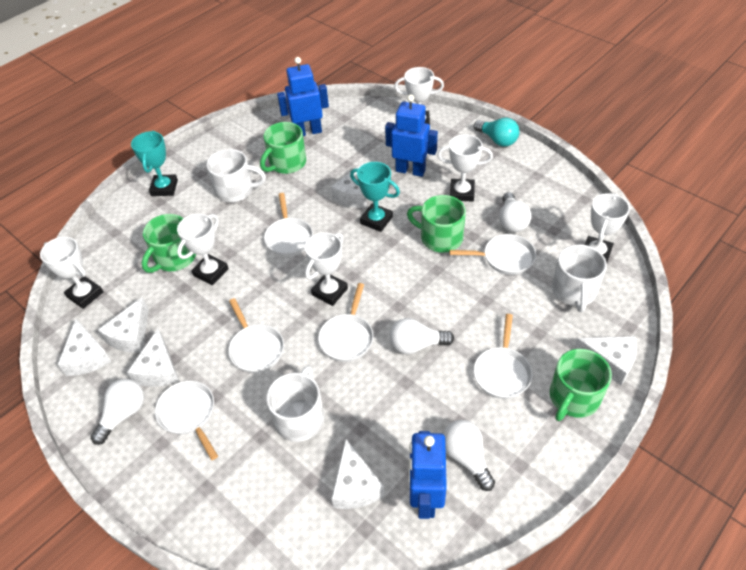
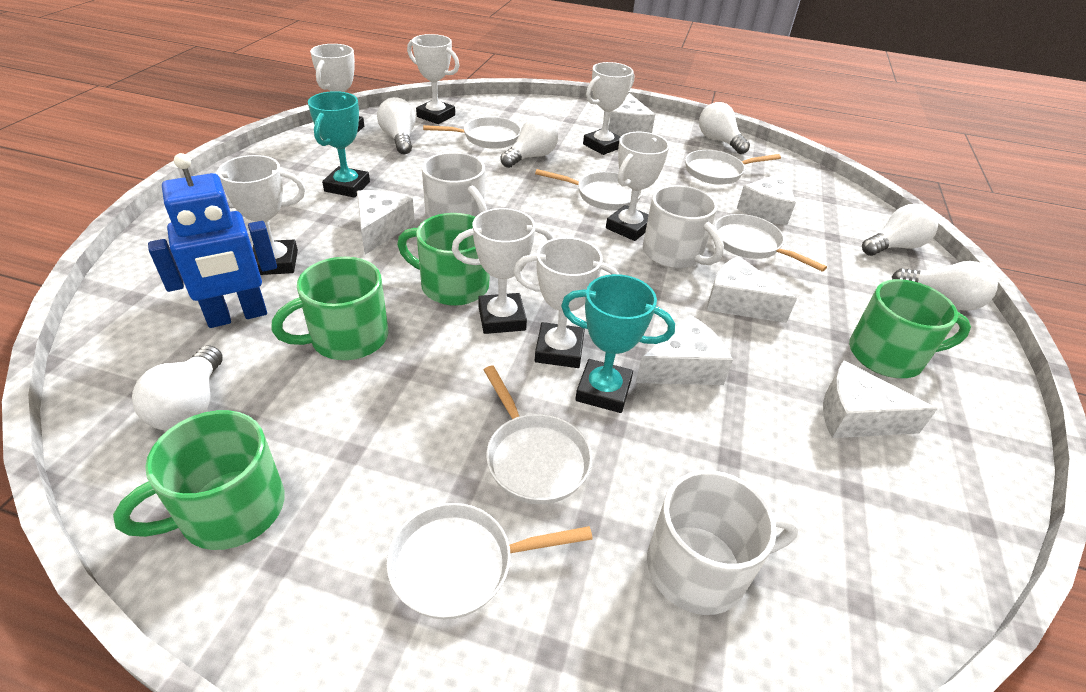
blue robot: 3 -> 1
turquoise light bulb: 1 -> 0
white light bulb: 4 -> 6
white trophy: 6 -> 7

